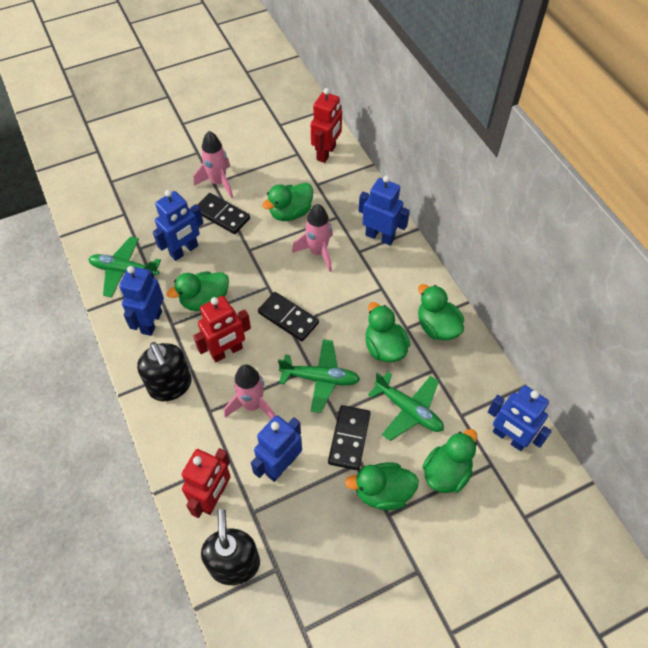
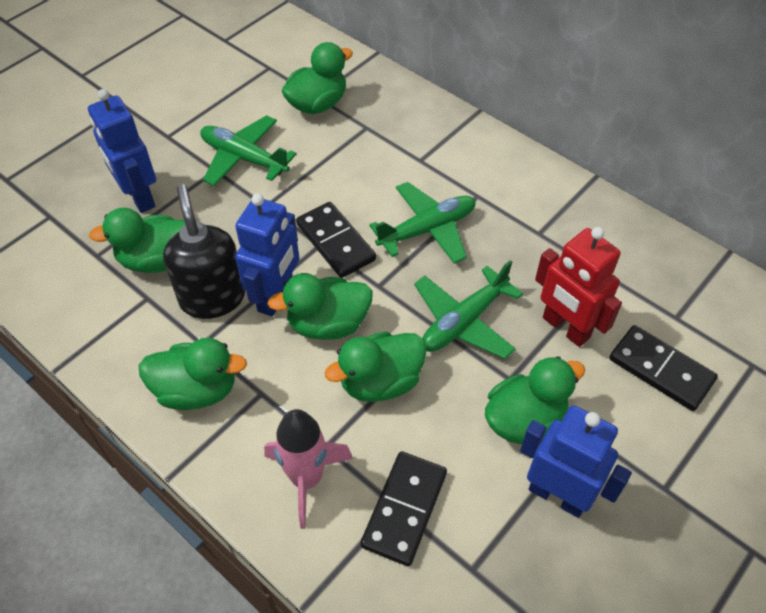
black soap dispenser: 2 -> 1
blue robot: 5 -> 3
pink rocket: 3 -> 1
red robot: 3 -> 1

